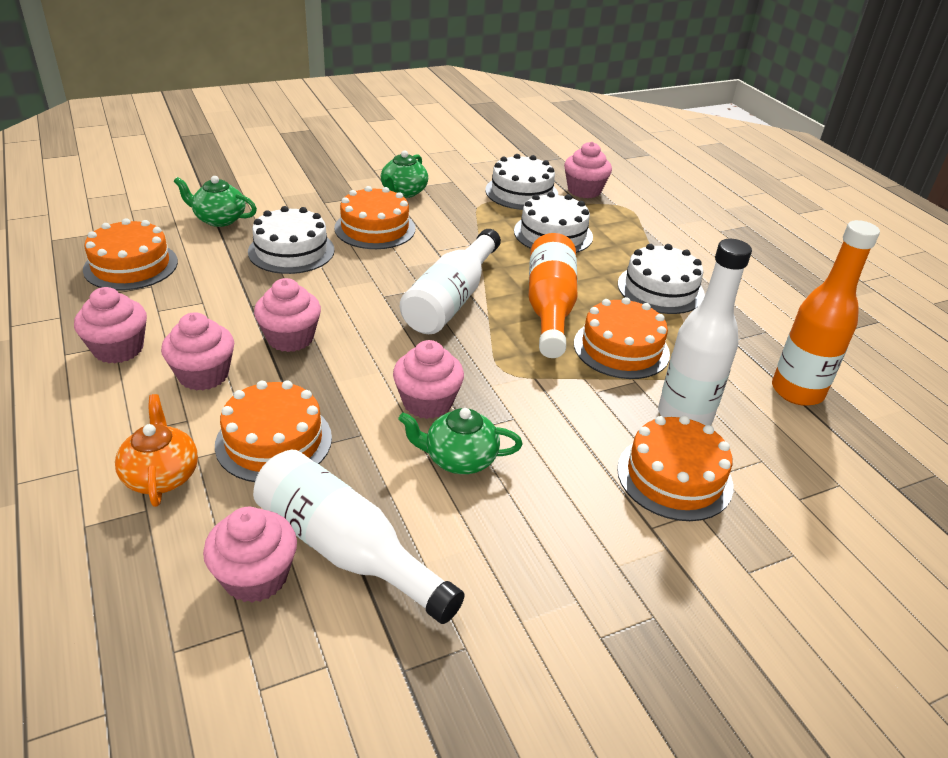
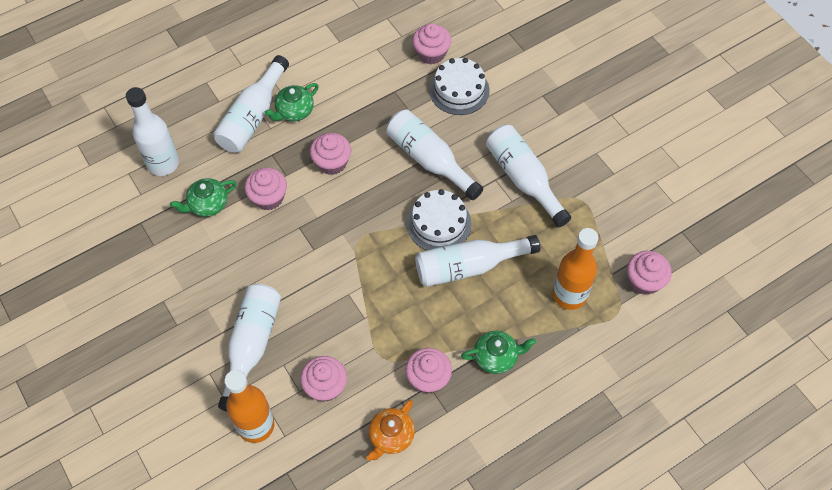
orange cake: 5 -> 0
white bottle: 3 -> 6
white cake: 4 -> 2

